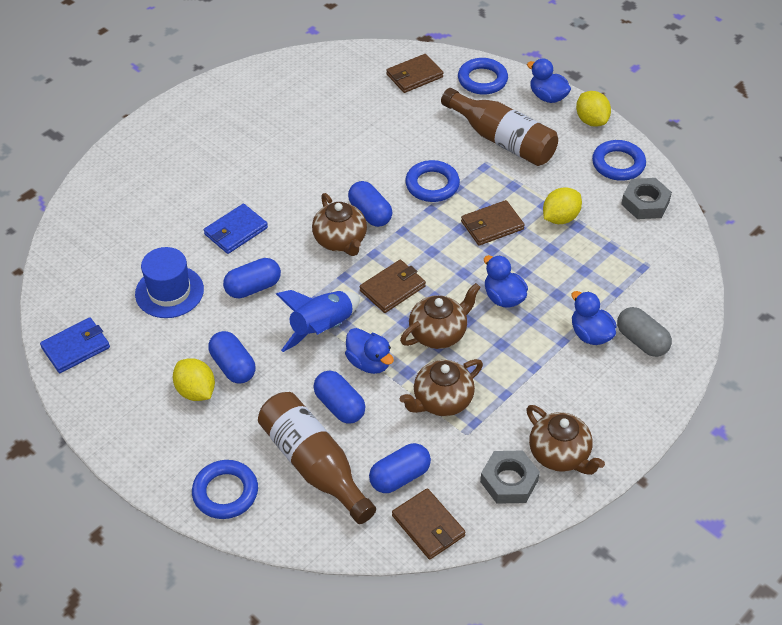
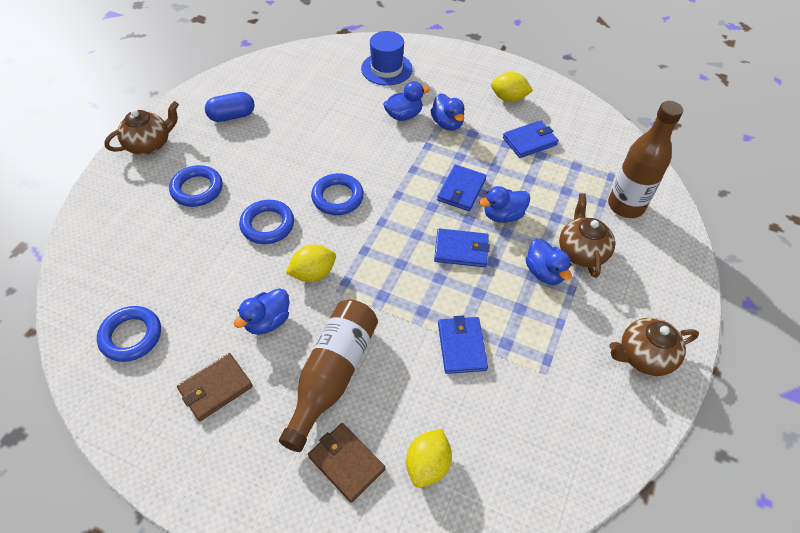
blue capsule: 5 -> 1
blue duck: 4 -> 5
blue rocket: 1 -> 0
blue wallet: 2 -> 4
brown teapot: 4 -> 3
brown wallet: 4 -> 2
grey capsule: 1 -> 0
grey nut: 2 -> 0

